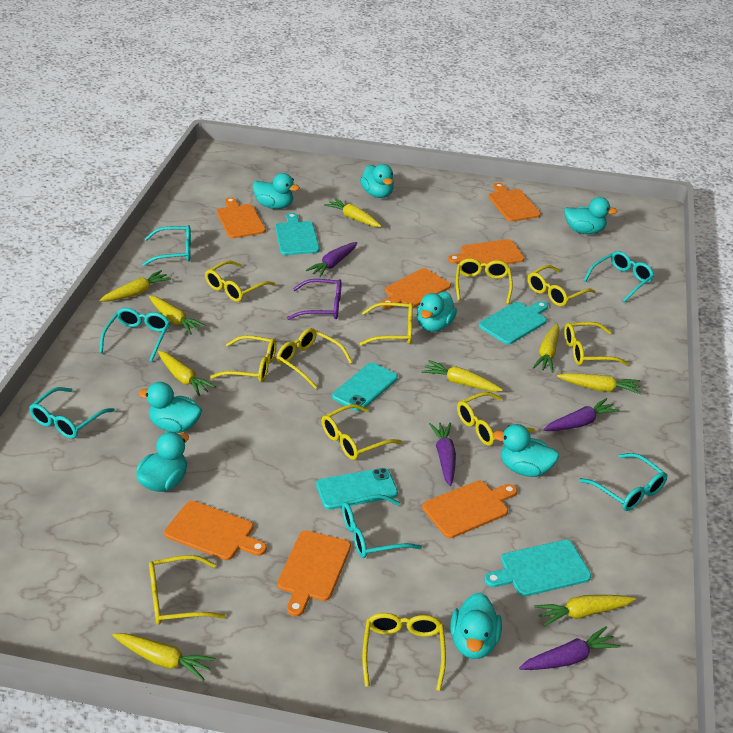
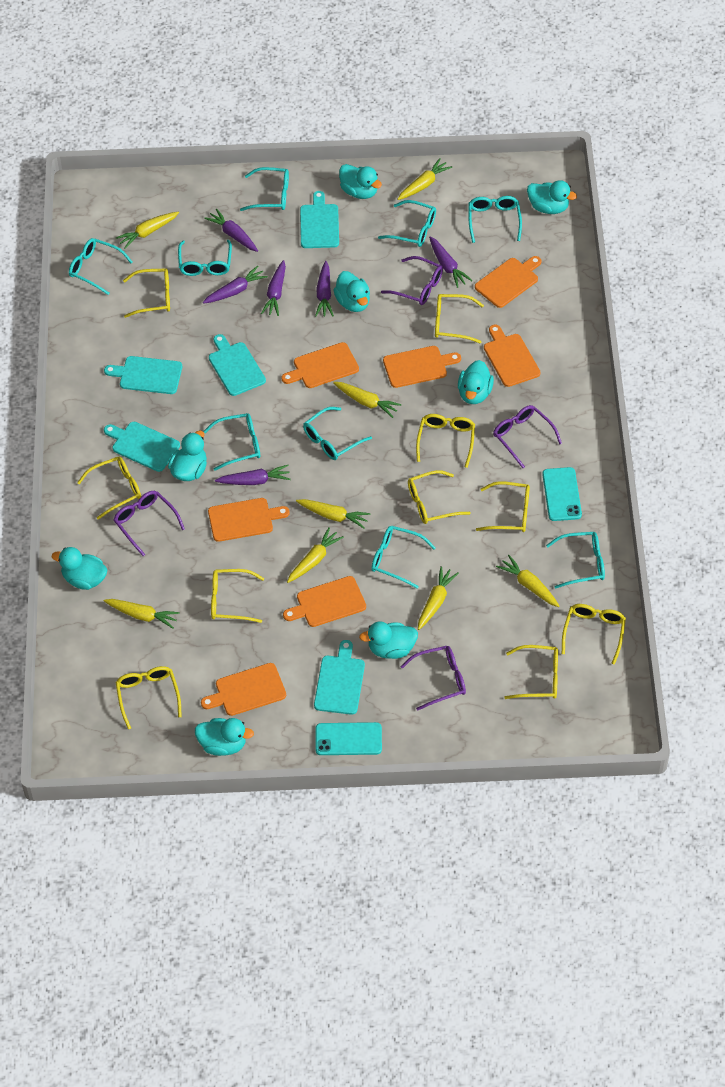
purple carrot: 4 -> 6
purple glasses: 1 -> 4
turquoise cutting board: 3 -> 5
turquoise glasses: 6 -> 9
yellow carrot: 9 -> 8
yellow glasses: 11 -> 10

